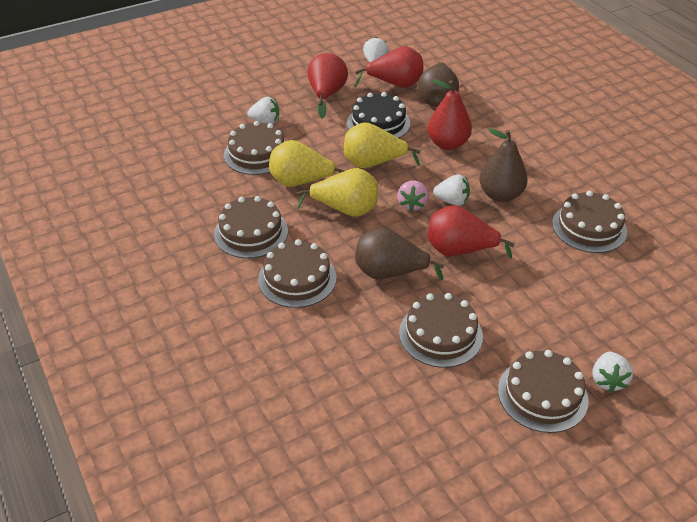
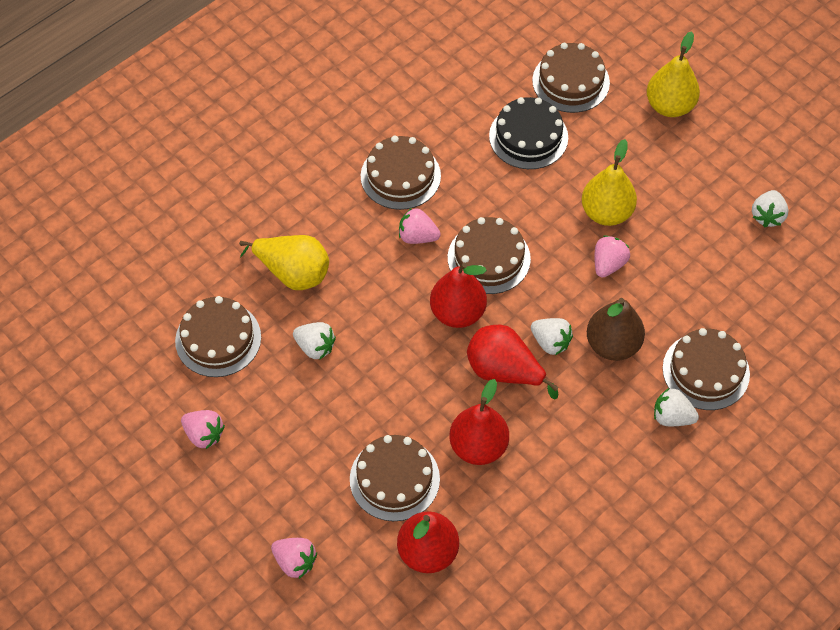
brown pear: 3 -> 1
pink strawberry: 1 -> 4

